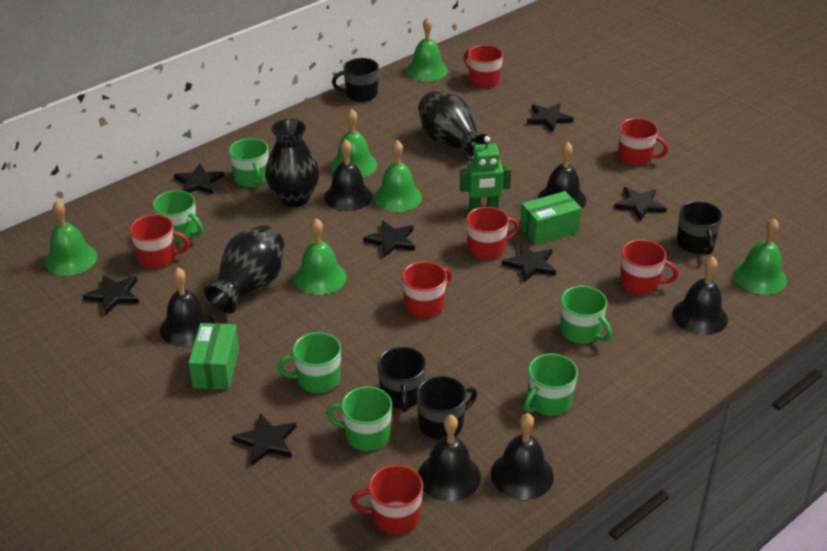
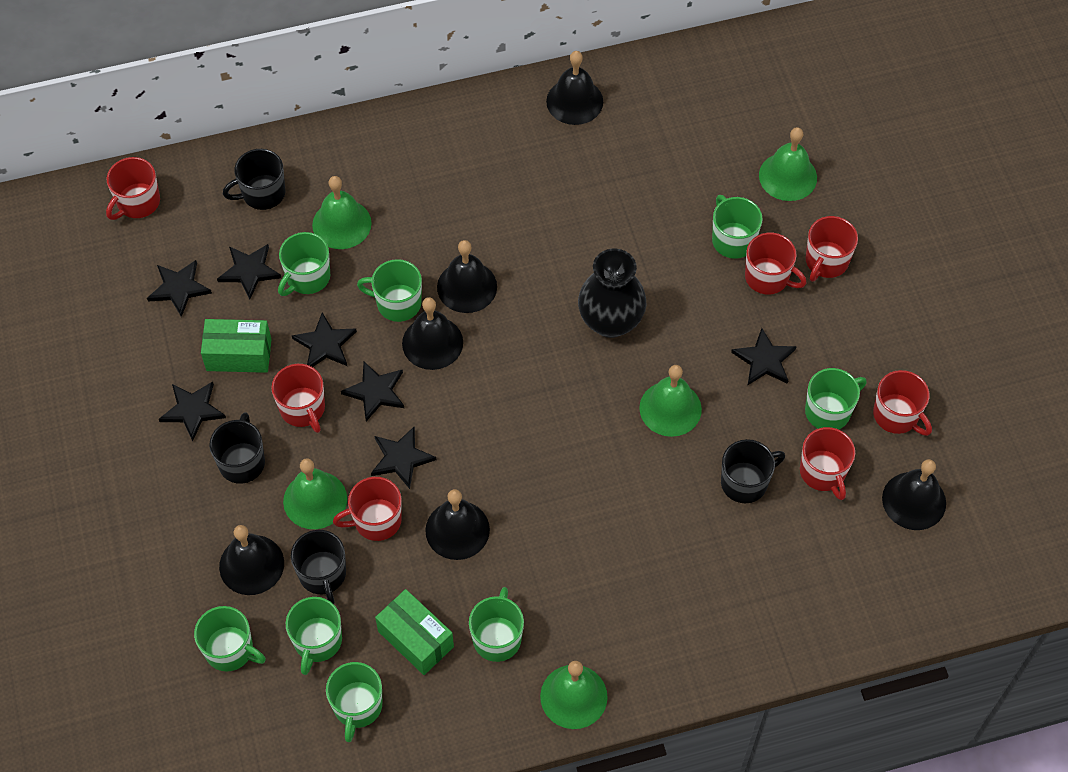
black vase: 3 -> 1
green bell: 6 -> 5
green mug: 6 -> 8
green robot: 1 -> 0

